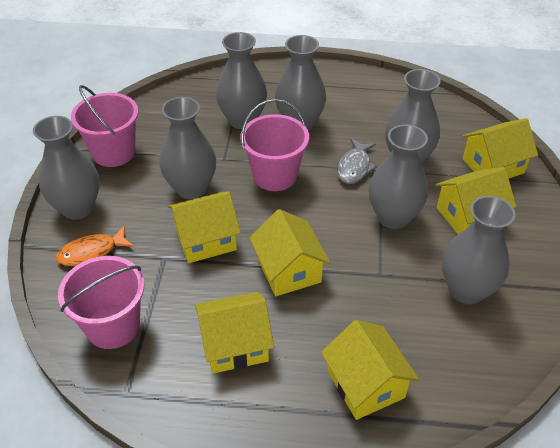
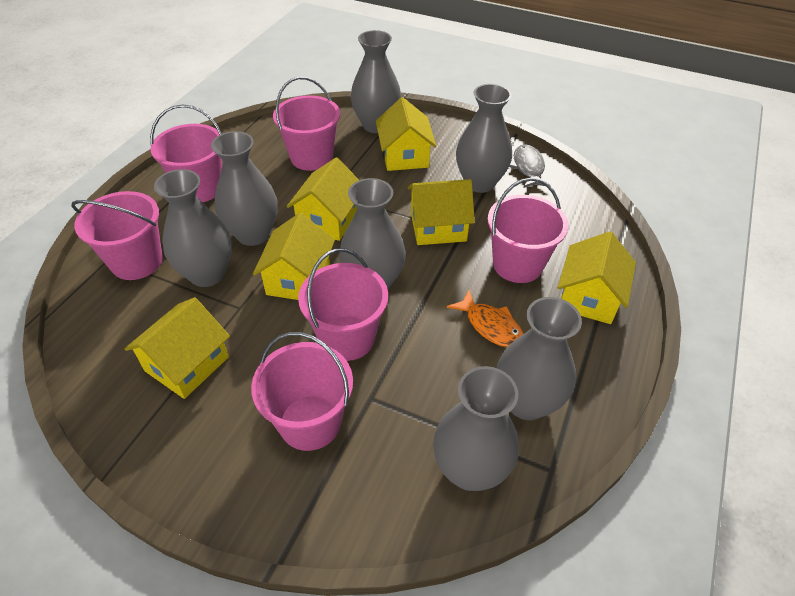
pink bucket: 3 -> 6

